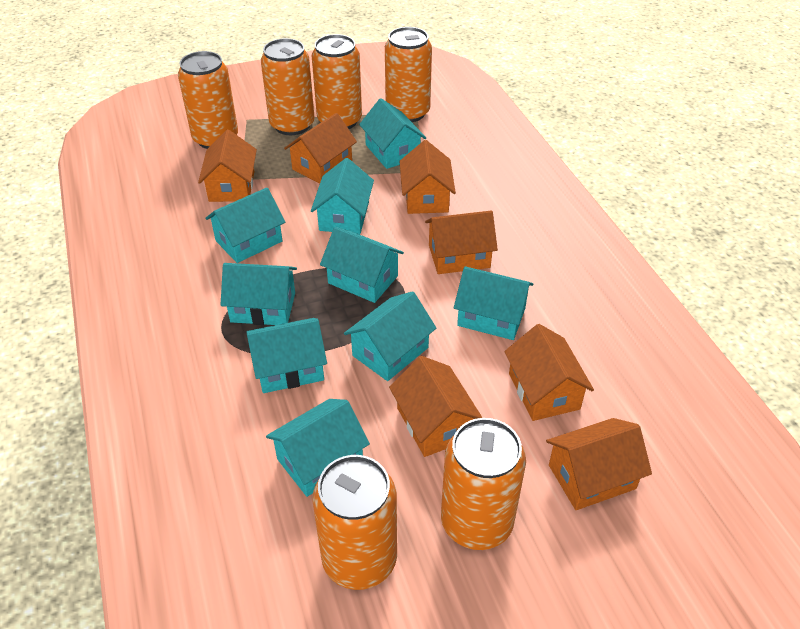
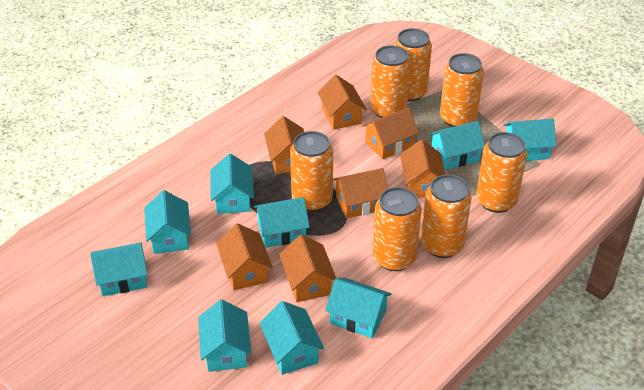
orange can: 6 -> 7

